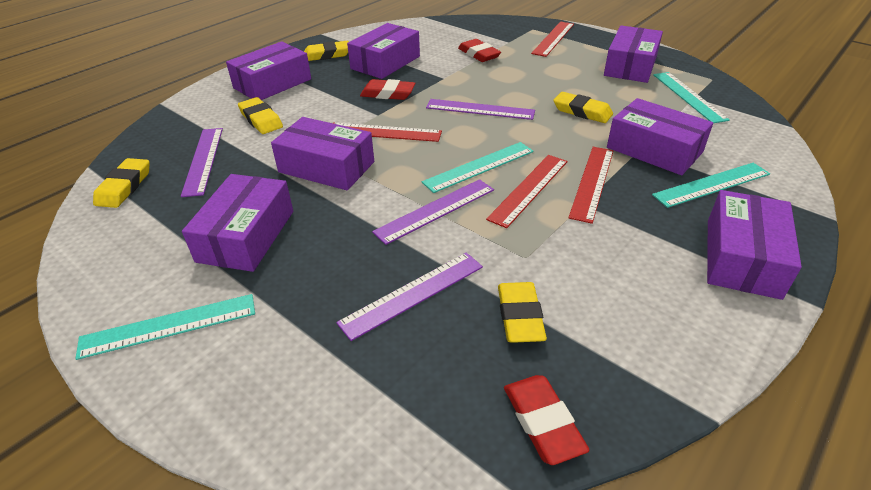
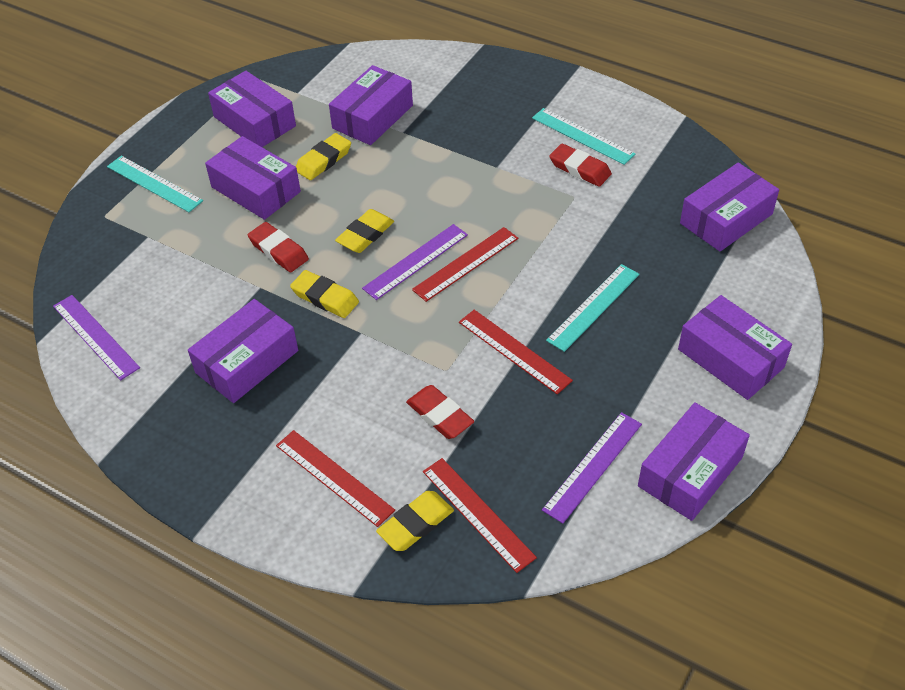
purple ruler: 4 -> 3
turquoise ruler: 4 -> 3
yellow eraser: 5 -> 4

